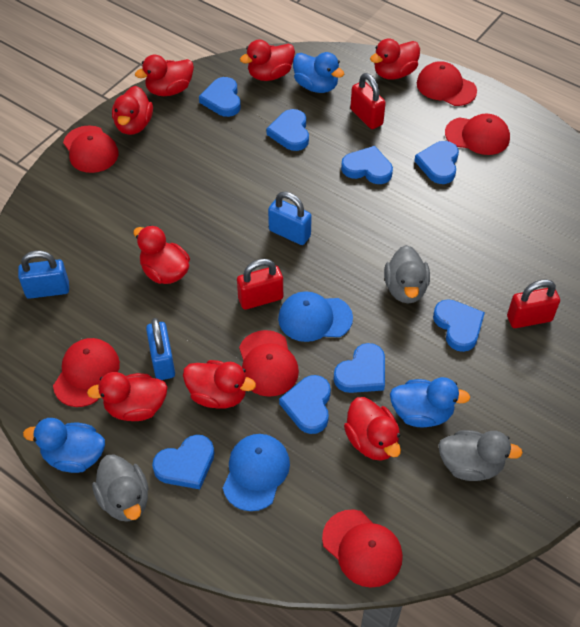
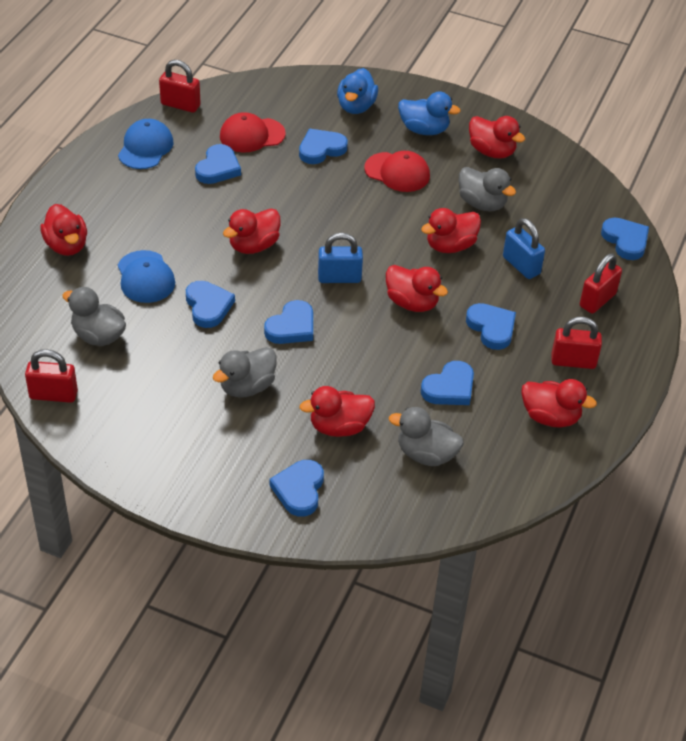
blue duck: 3 -> 2
blue padlock: 3 -> 2
grey duck: 3 -> 4
red cap: 6 -> 2
red duck: 8 -> 7
red padlock: 3 -> 4

